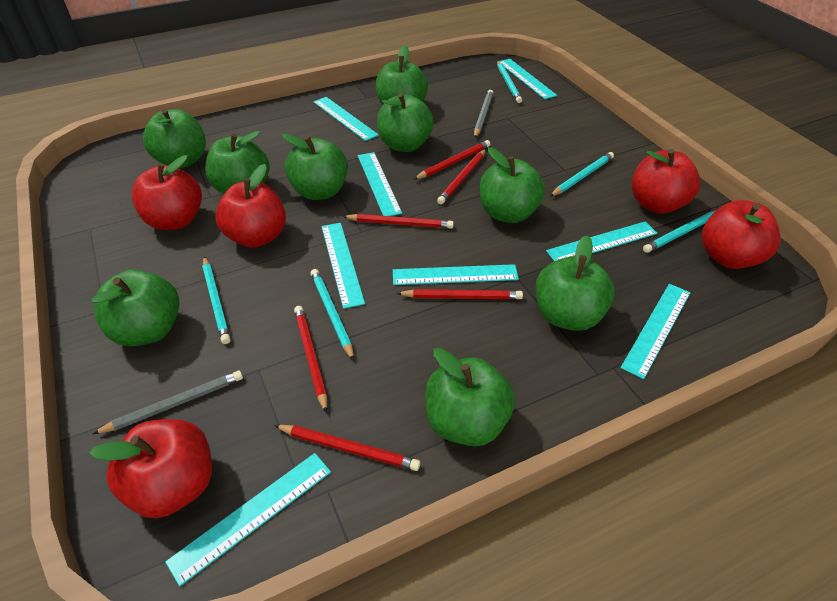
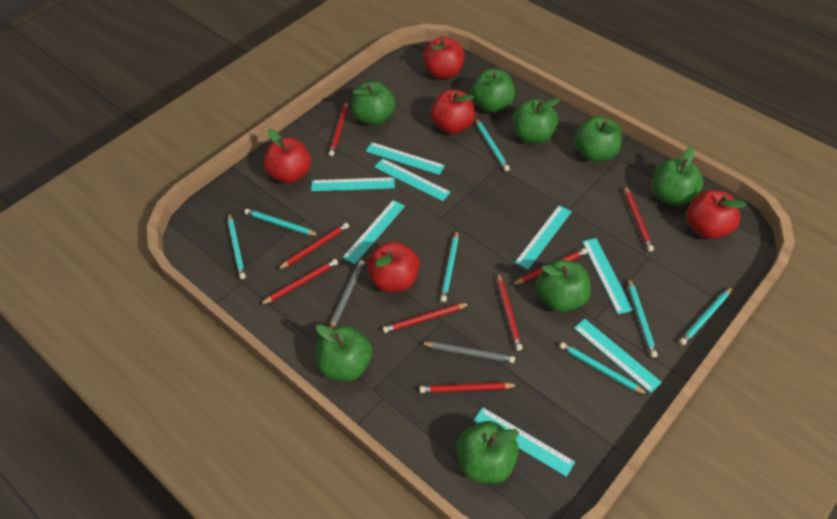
green apple: 9 -> 8
red pencil: 6 -> 8
turquoise pencil: 5 -> 7

